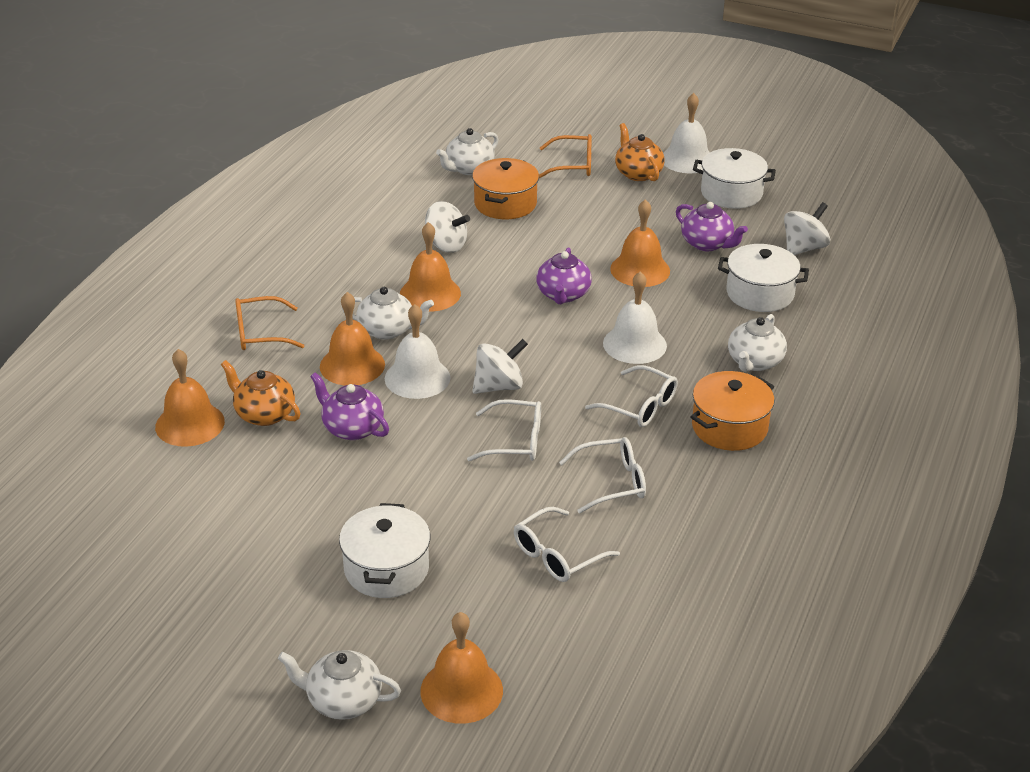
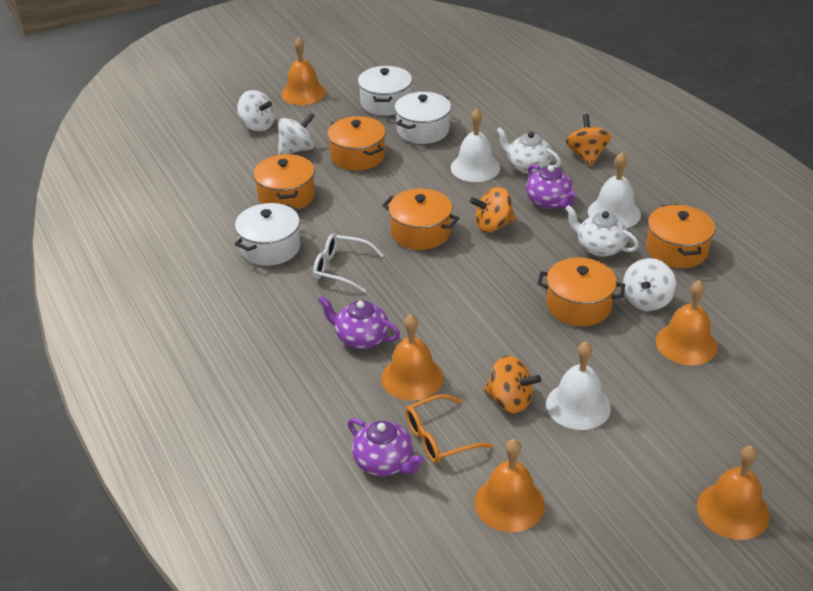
orange glasses: 2 -> 1
orange pot: 2 -> 5
orange spinning top: 0 -> 3
orange teapot: 2 -> 0
white glasses: 4 -> 1
white teapot: 4 -> 2

